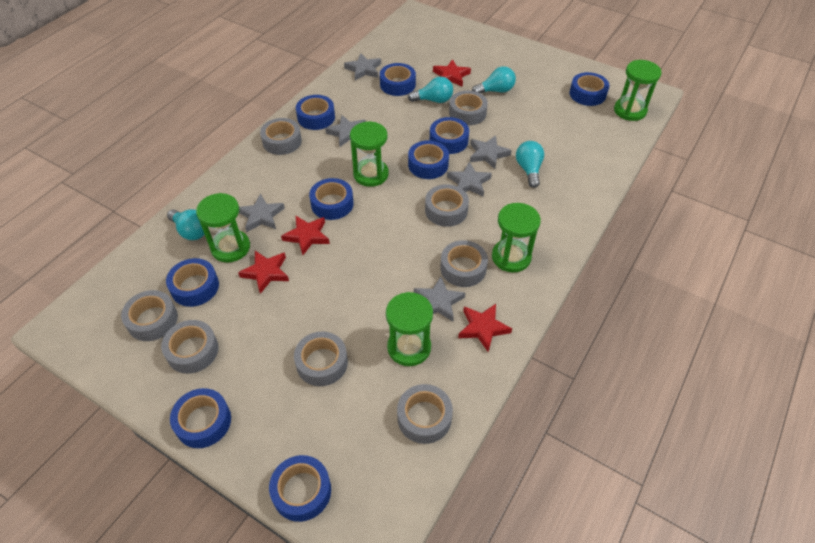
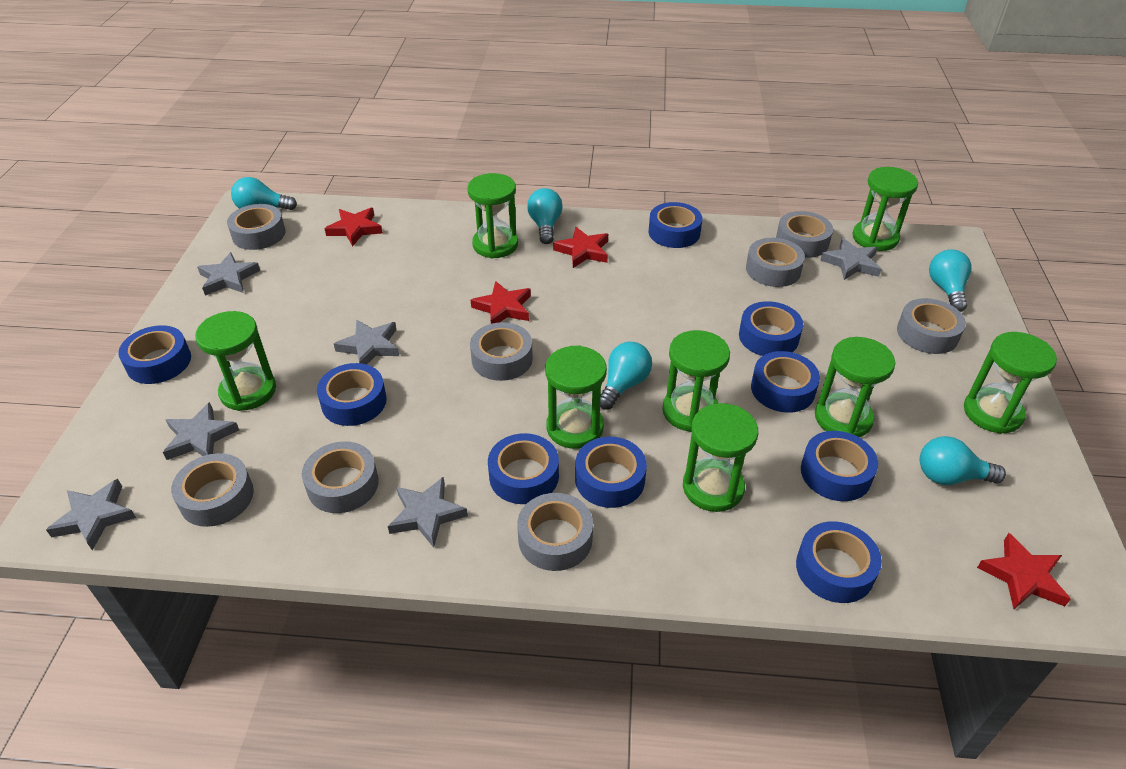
green hourglass: 5 -> 8
turquoise light bulb: 4 -> 5

